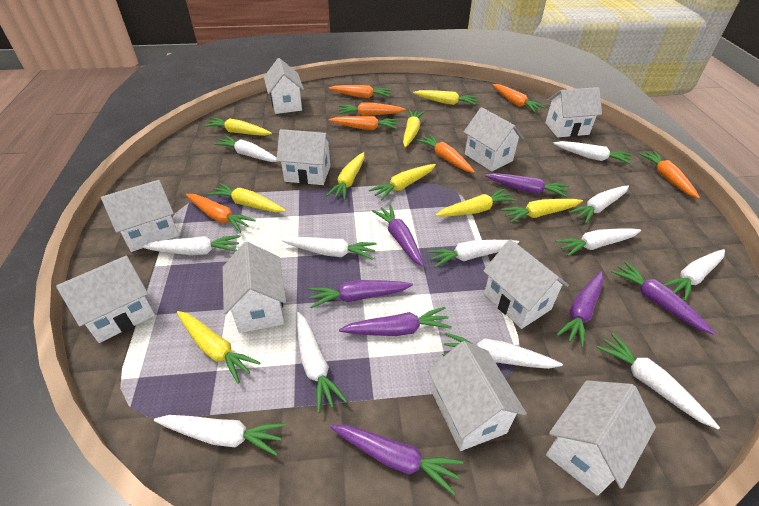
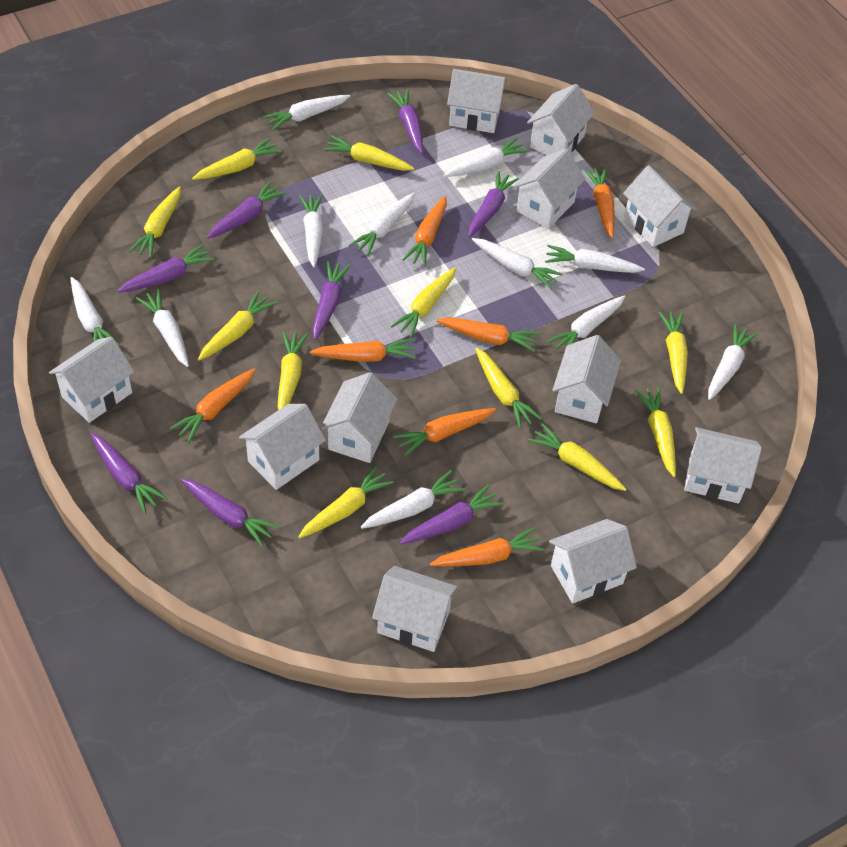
purple carrot: 7 -> 8
white carrot: 12 -> 11
white house: 10 -> 11
yellow carrot: 9 -> 11

